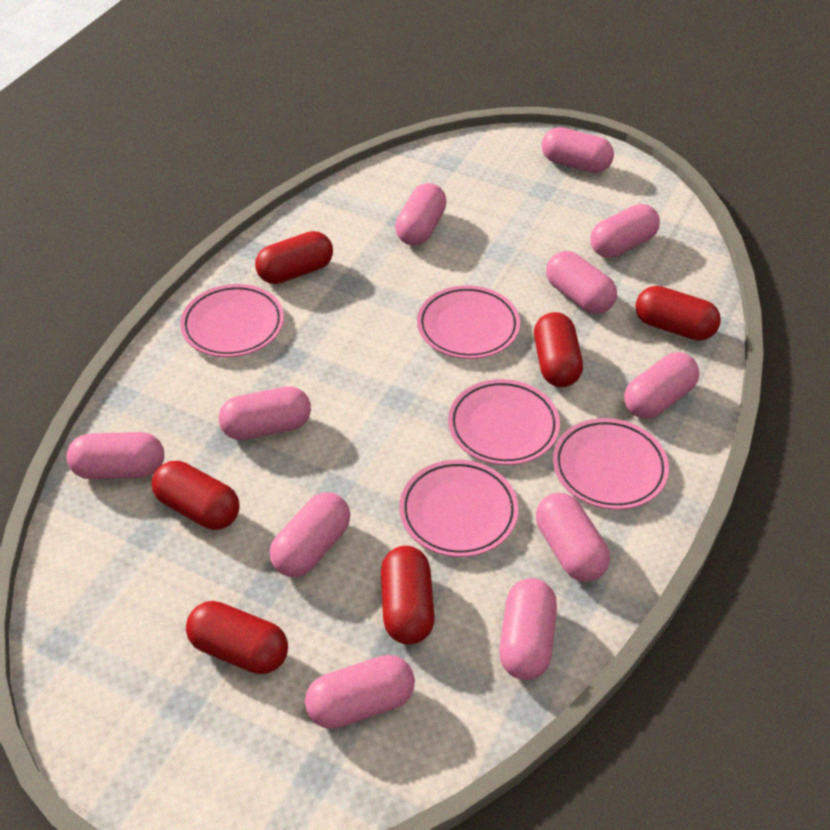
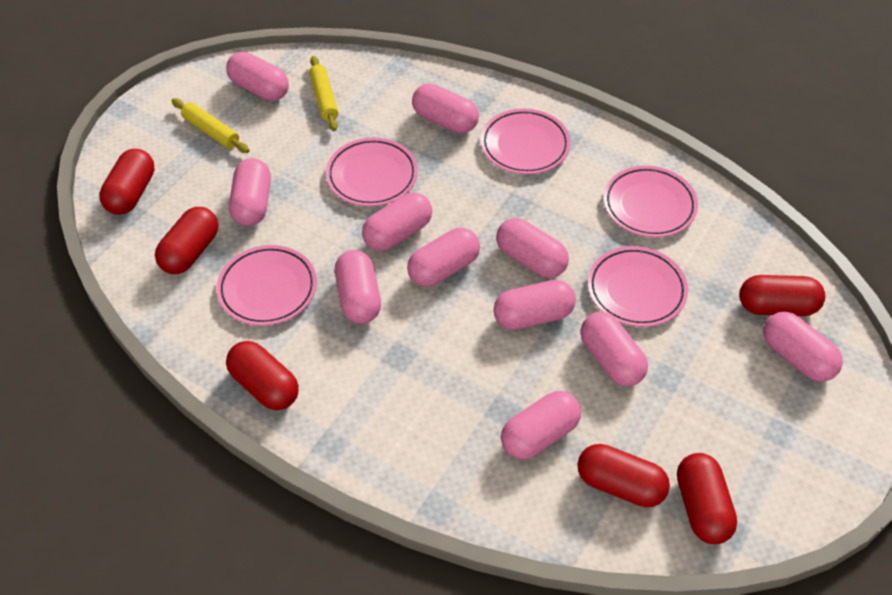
yellow rolling pin: 0 -> 2

